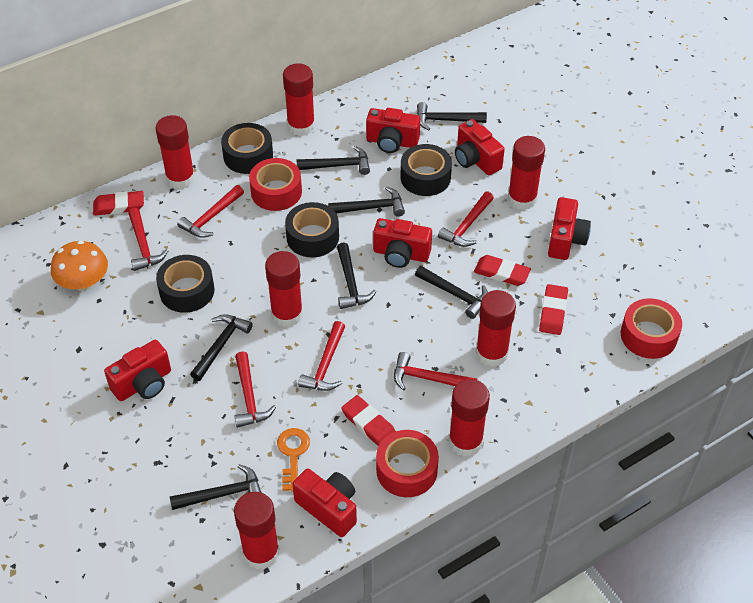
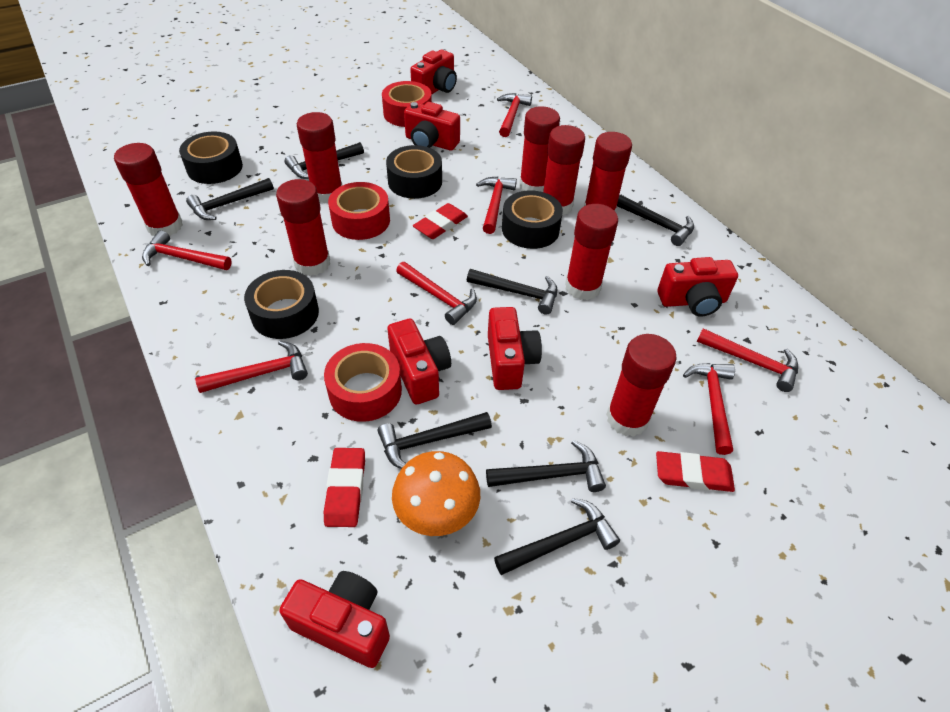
orange key: 1 -> 0
red eraser: 4 -> 3
red glue stick: 7 -> 8
red hammer: 6 -> 7

